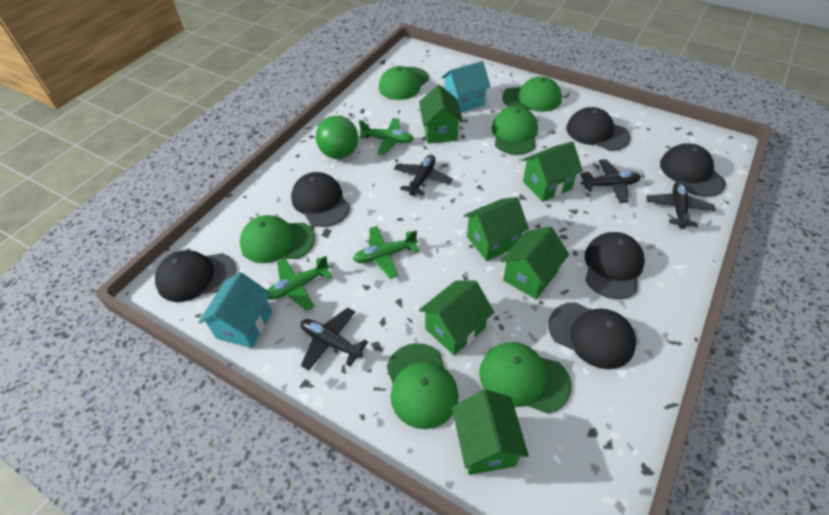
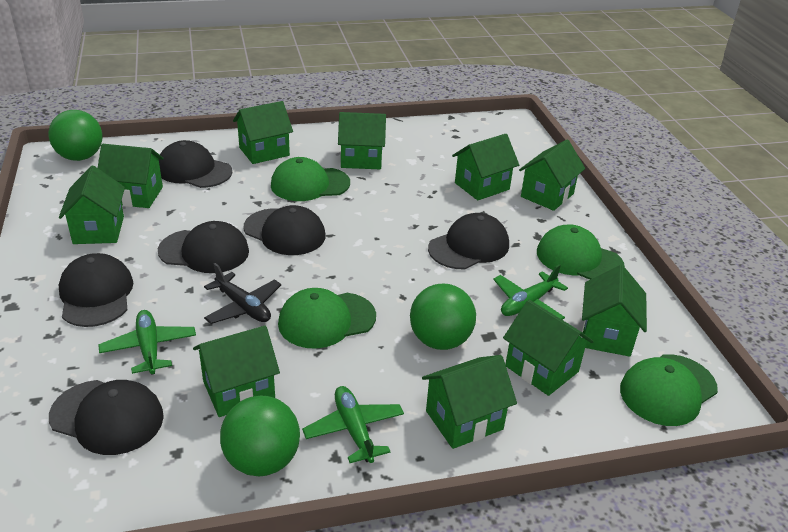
black plane: 4 -> 1
green ball: 1 -> 3
green cap: 6 -> 4
green house: 6 -> 10
turquoise house: 2 -> 0

